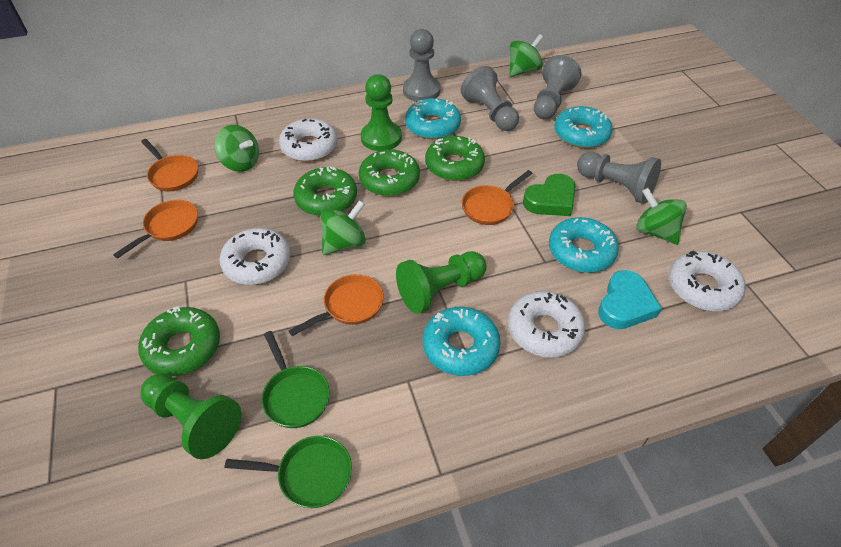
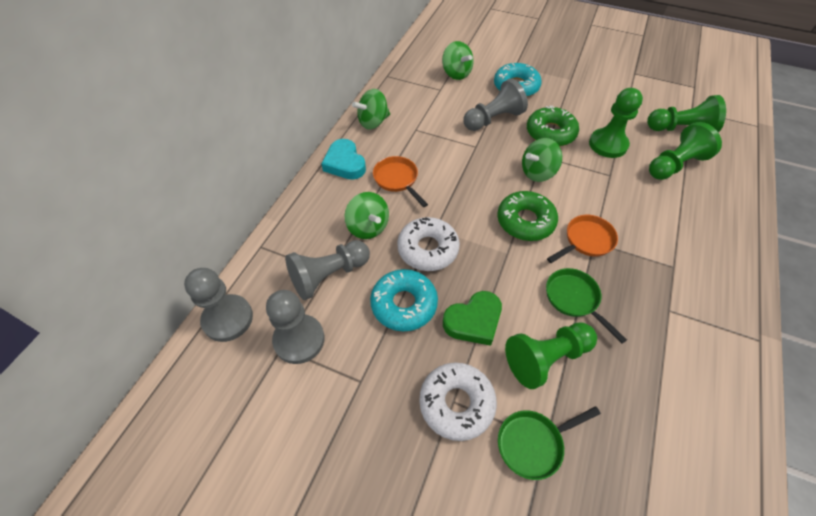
green donut: 4 -> 2
green pawn: 3 -> 4
orange pan: 4 -> 2
turquoise donut: 4 -> 2
white donut: 4 -> 2

